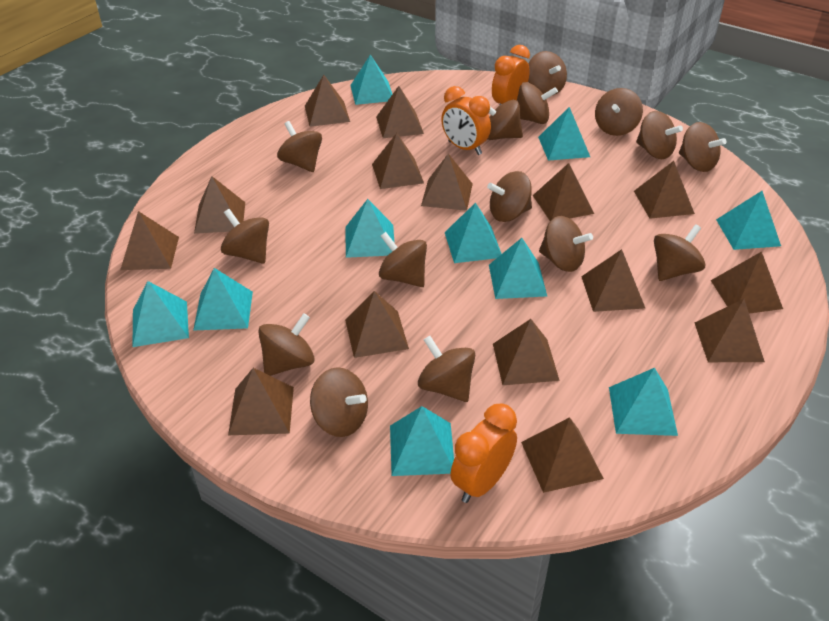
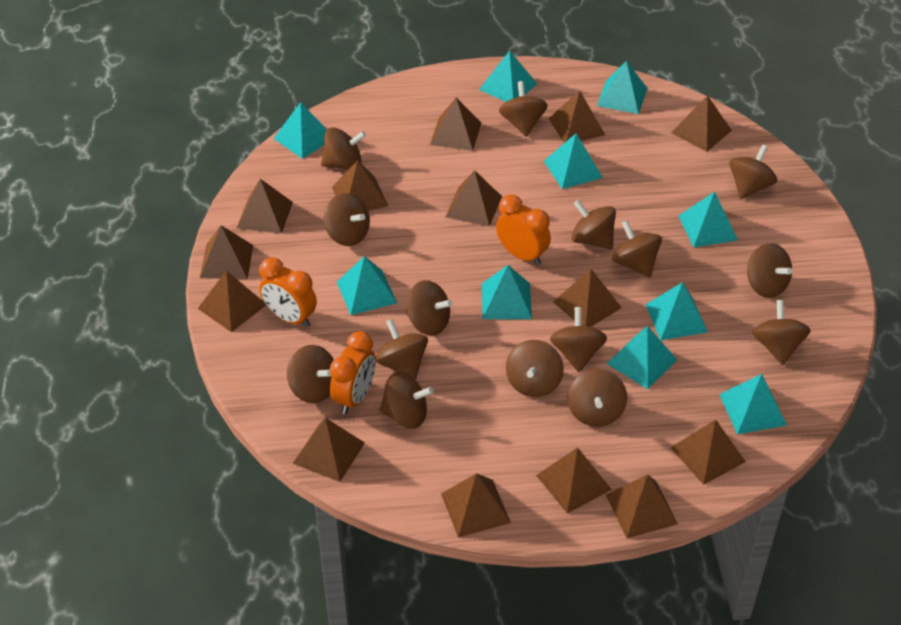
brown pyramid: 15 -> 14

